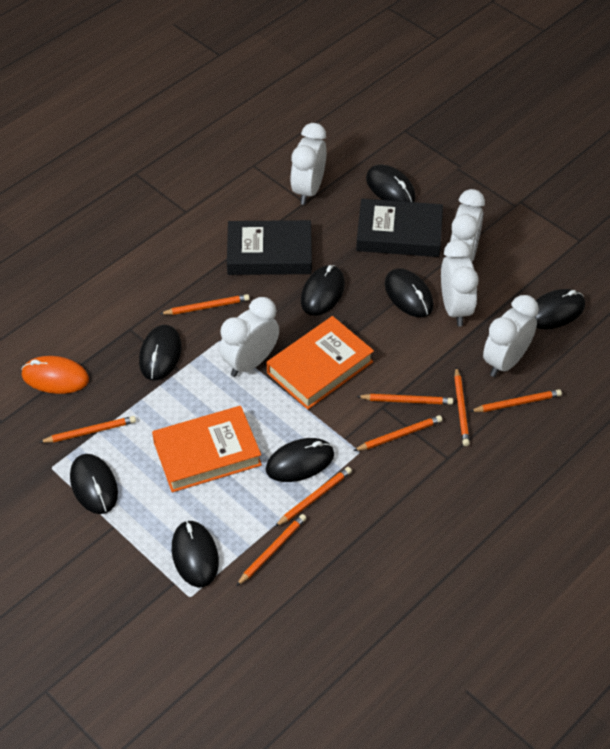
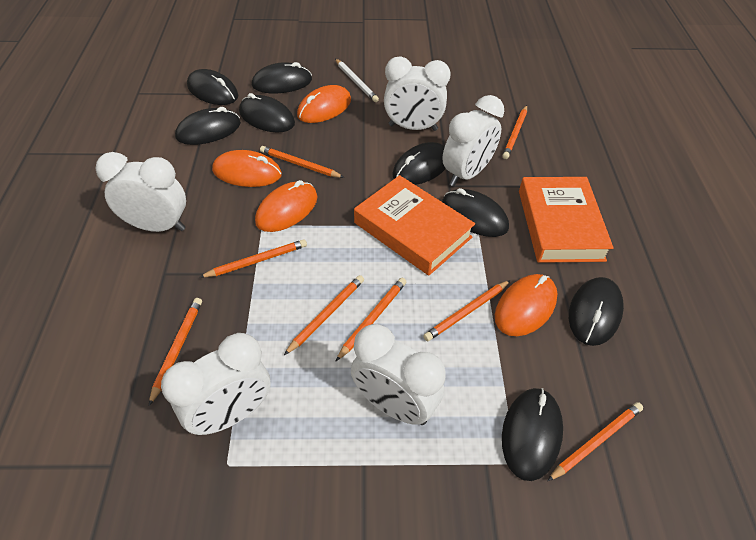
black book: 2 -> 0
orange mouse: 1 -> 4
white pencil: 0 -> 1

